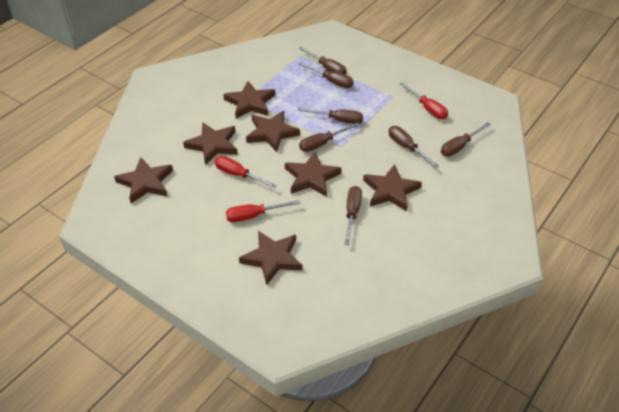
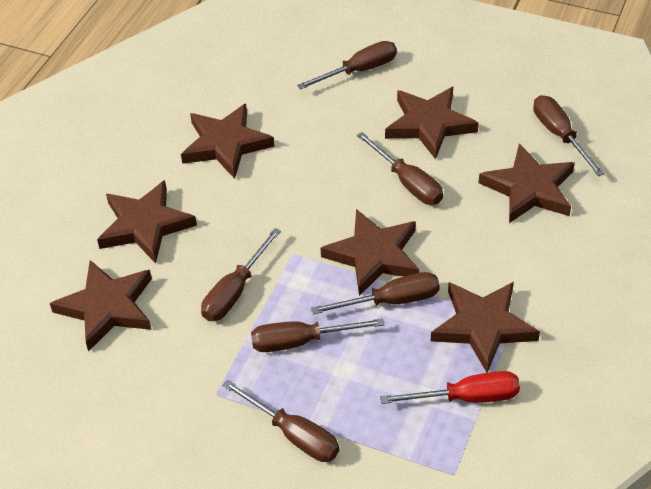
red screwdriver: 3 -> 1

